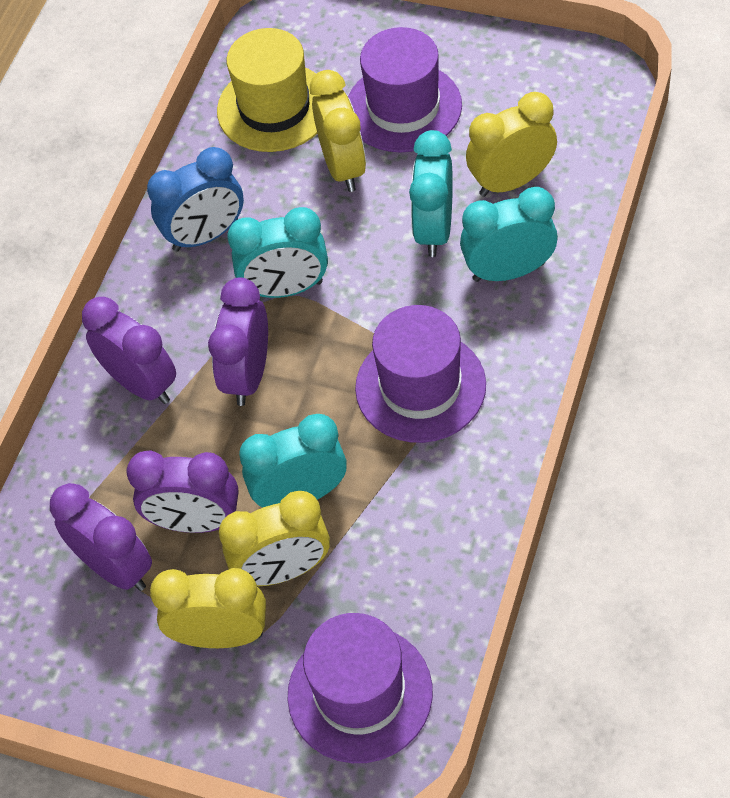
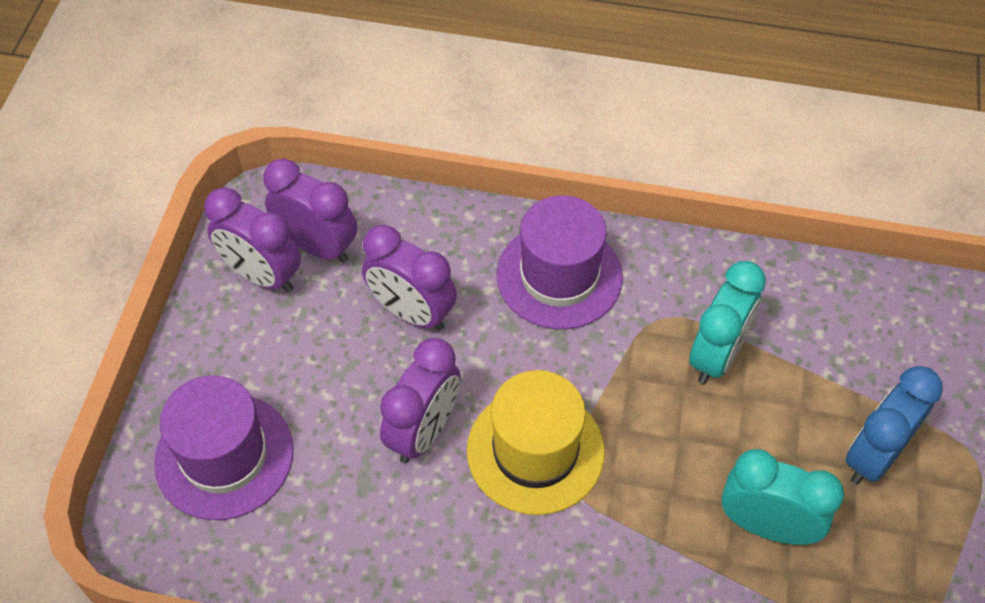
purple hat: 3 -> 2
turquoise clock: 4 -> 2
yellow clock: 4 -> 0

